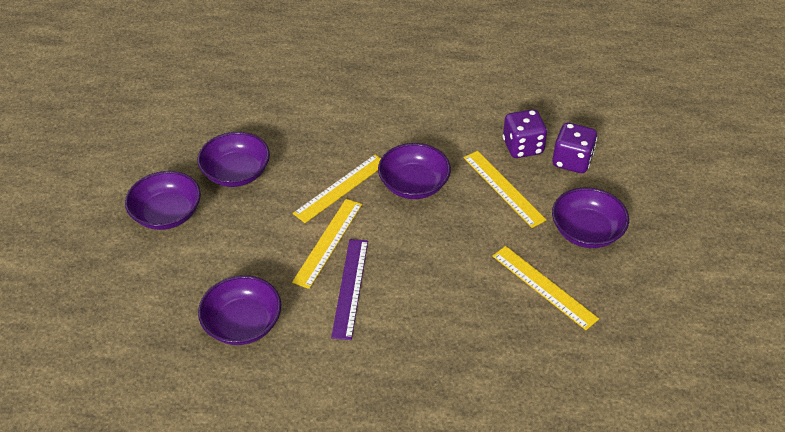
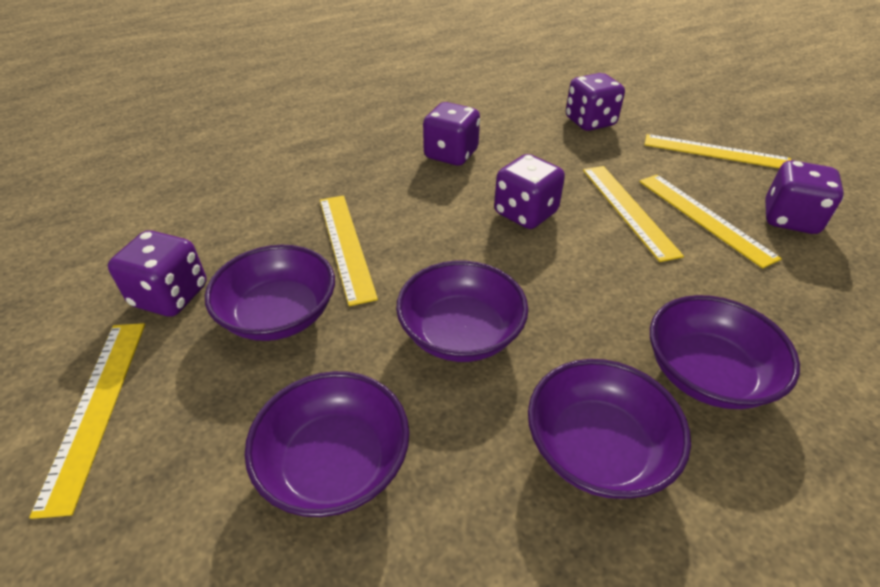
purple dice: 2 -> 5
purple ruler: 1 -> 0
yellow ruler: 4 -> 5

